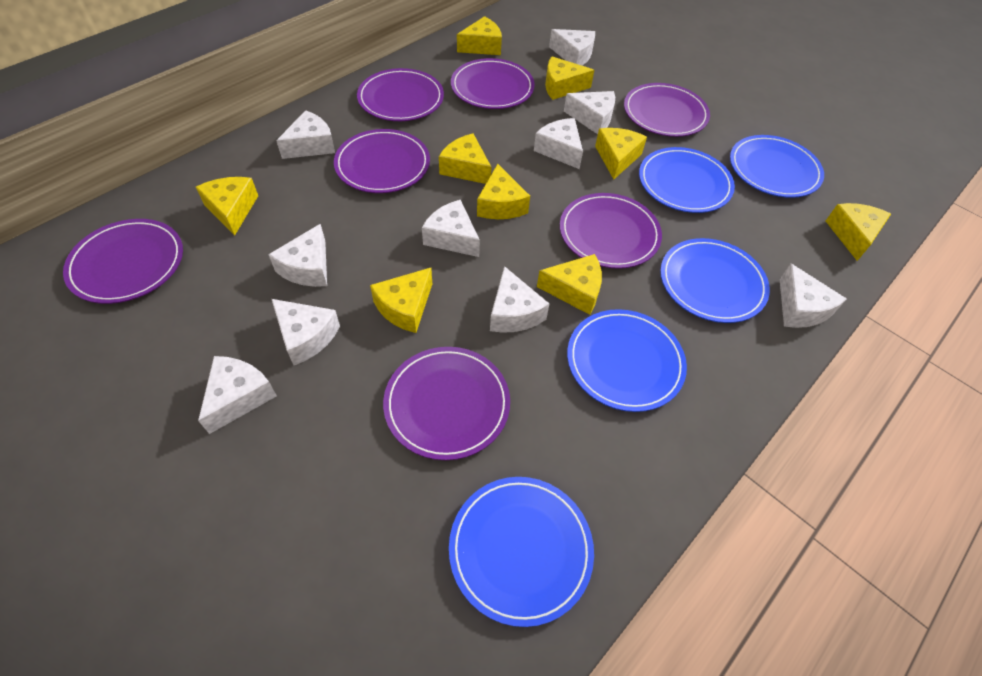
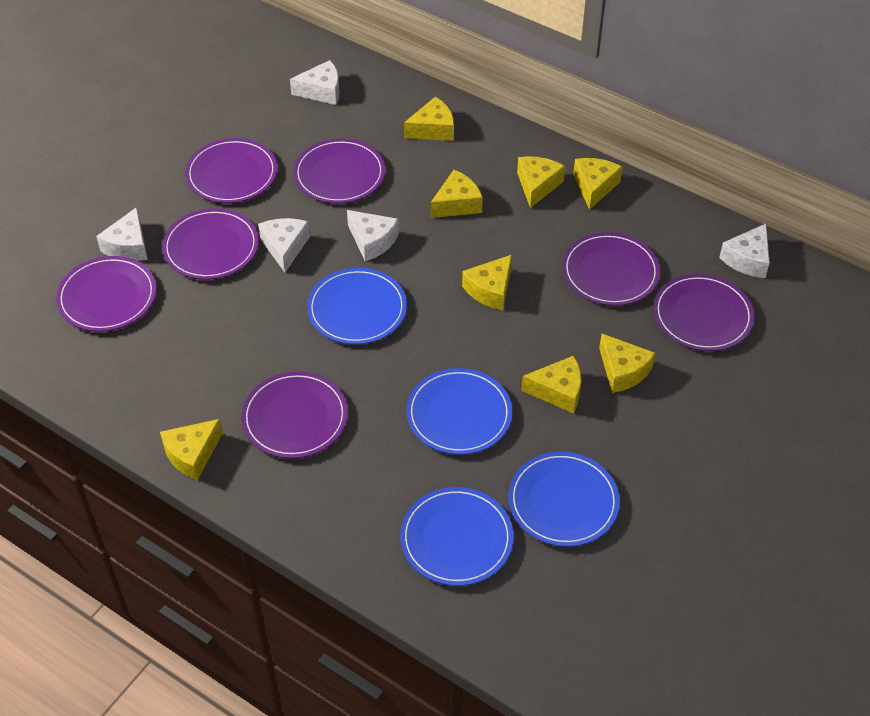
blue plate: 5 -> 4
white cheese: 10 -> 5
yellow cheese: 9 -> 8

